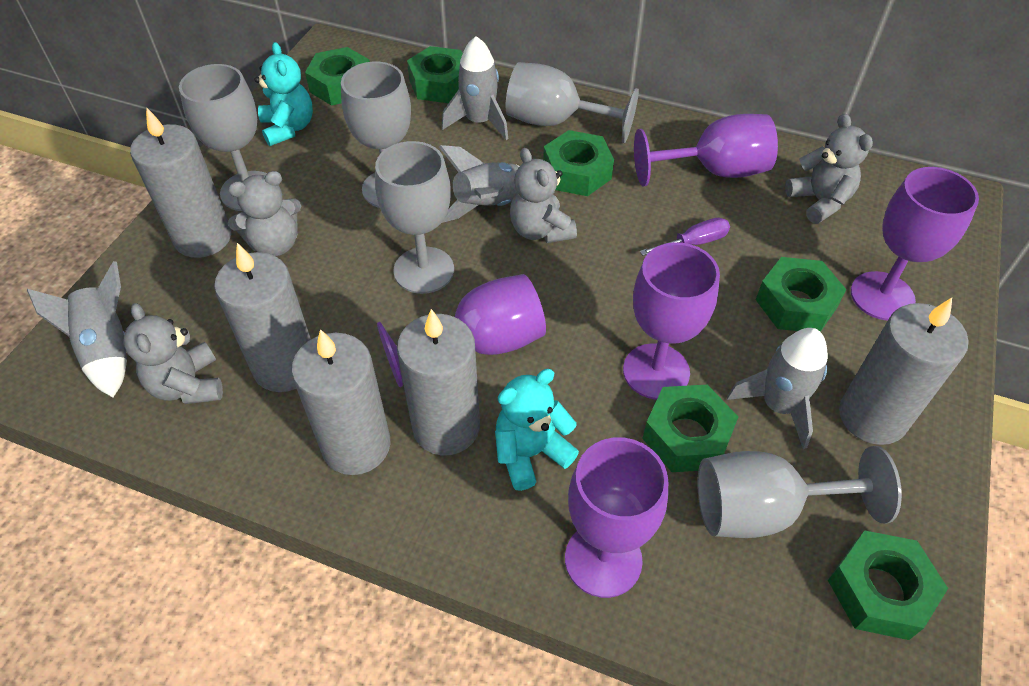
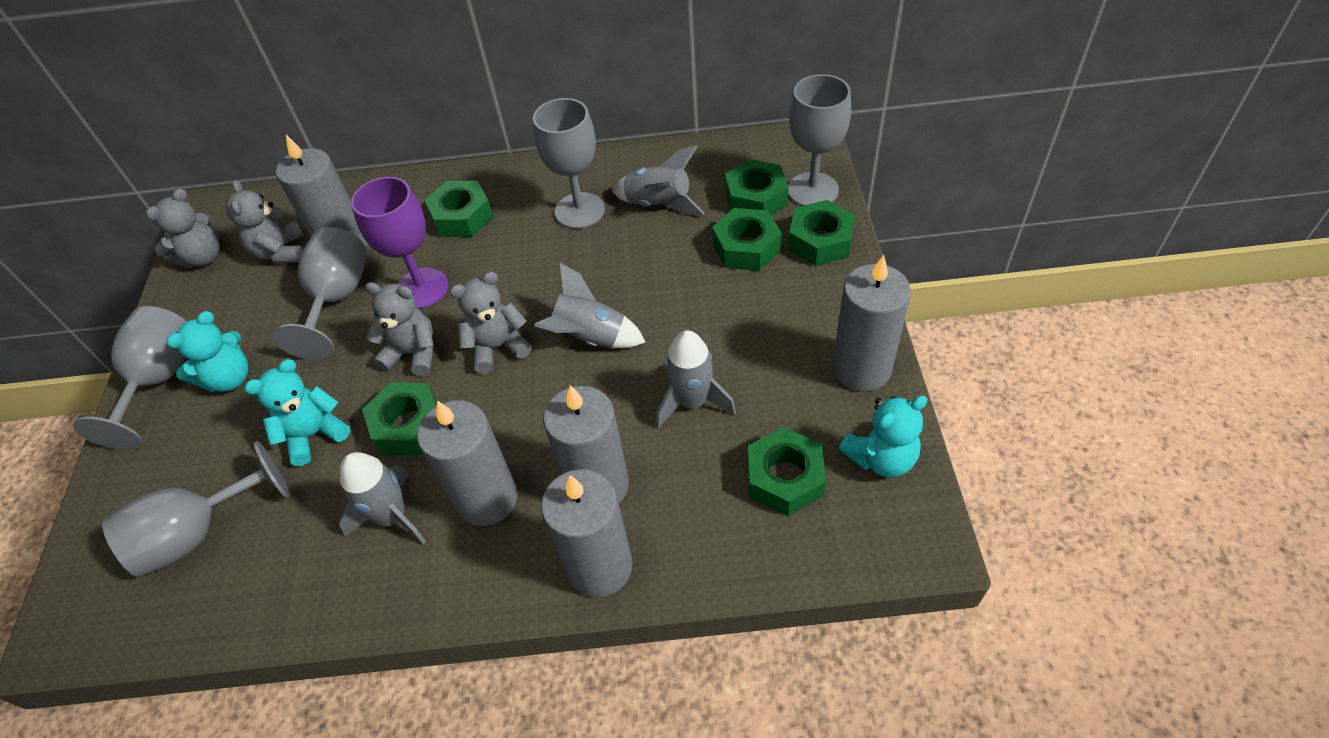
purple goblet: 5 -> 1
purple screwdriver: 1 -> 0
turquoise teddy bear: 2 -> 3

